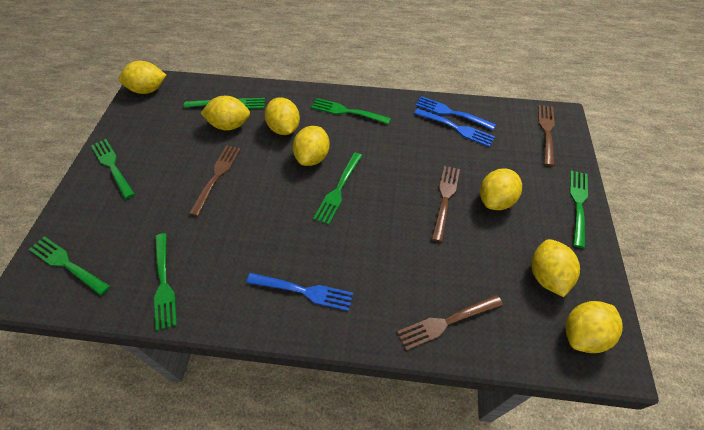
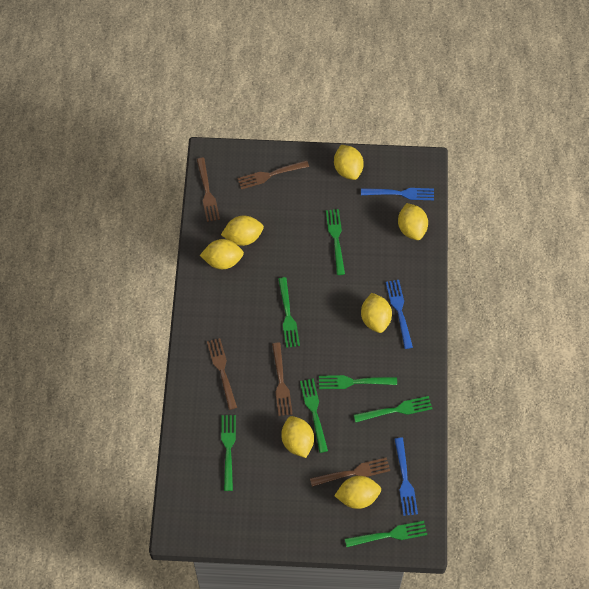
brown fork: 4 -> 5

